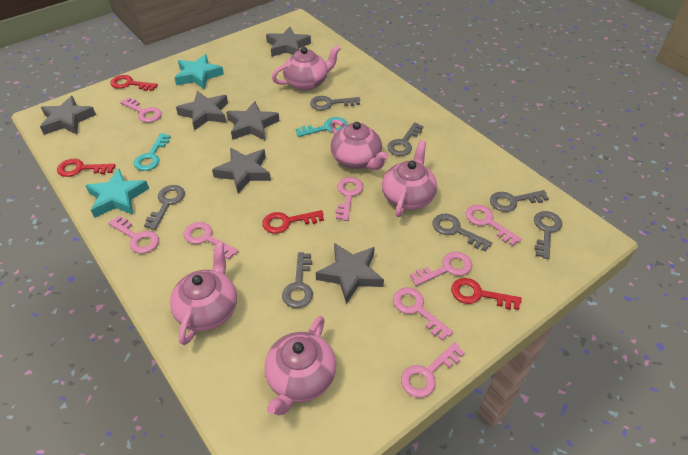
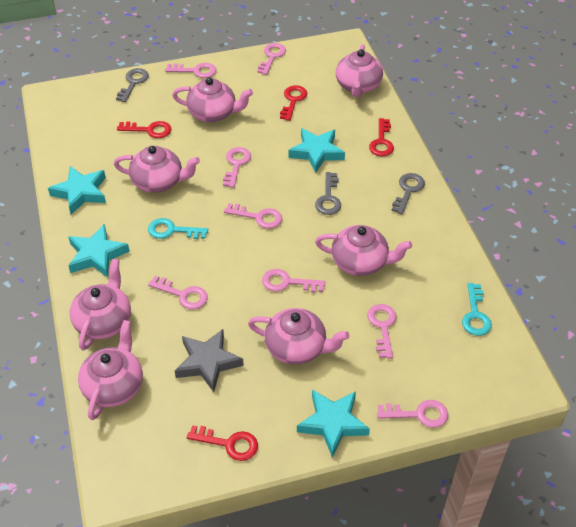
grey key: 7 -> 3
grey star: 6 -> 1
pink teapot: 5 -> 7
turquoise star: 2 -> 4

